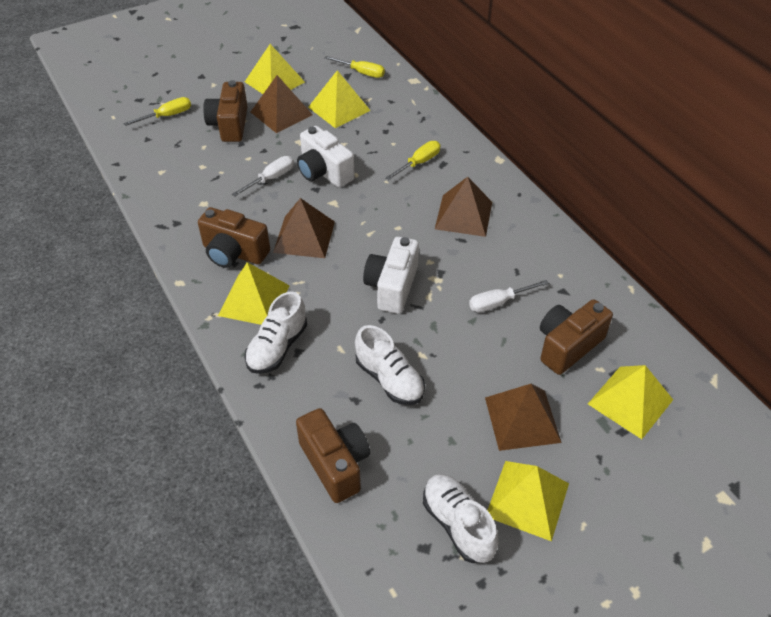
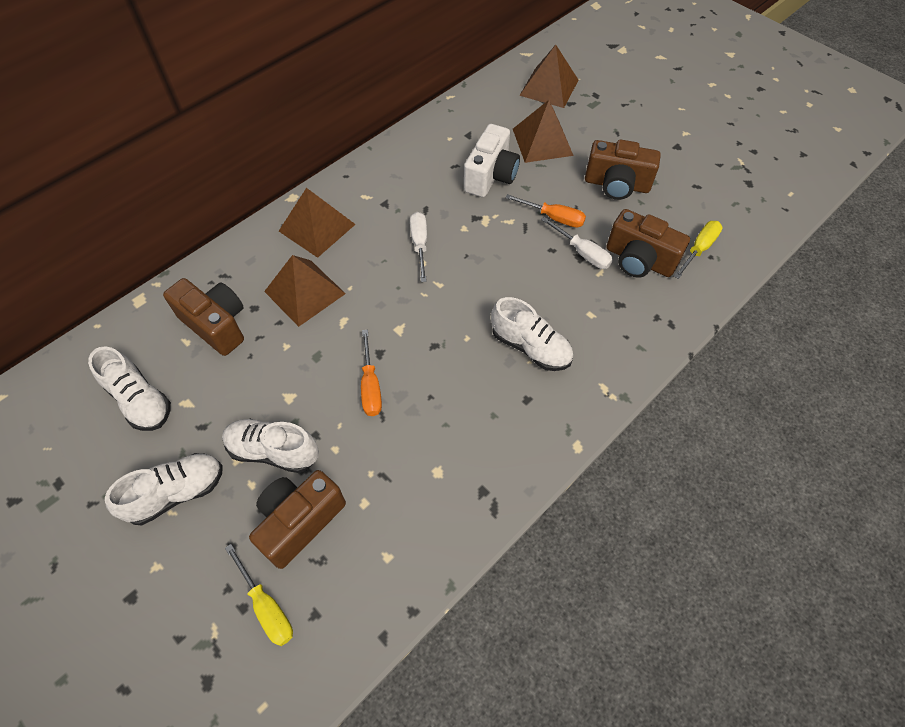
orange screwdriver: 0 -> 2
white camera: 2 -> 1
white shoe: 3 -> 4
yellow pyramid: 5 -> 0
yellow screwdriver: 3 -> 2

